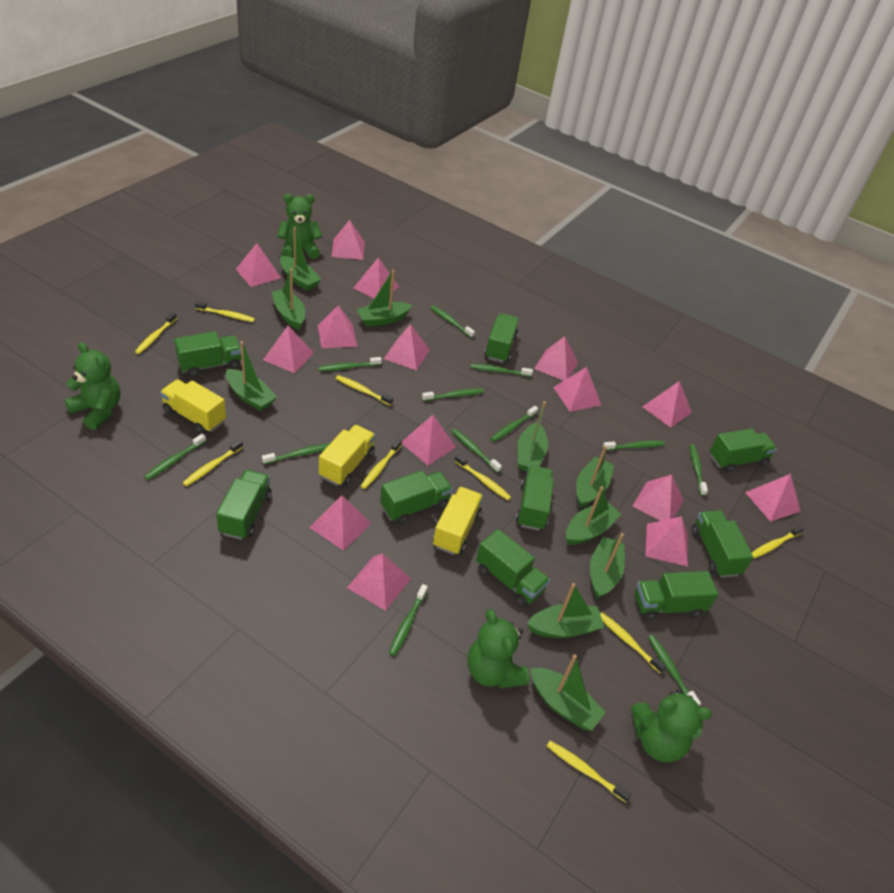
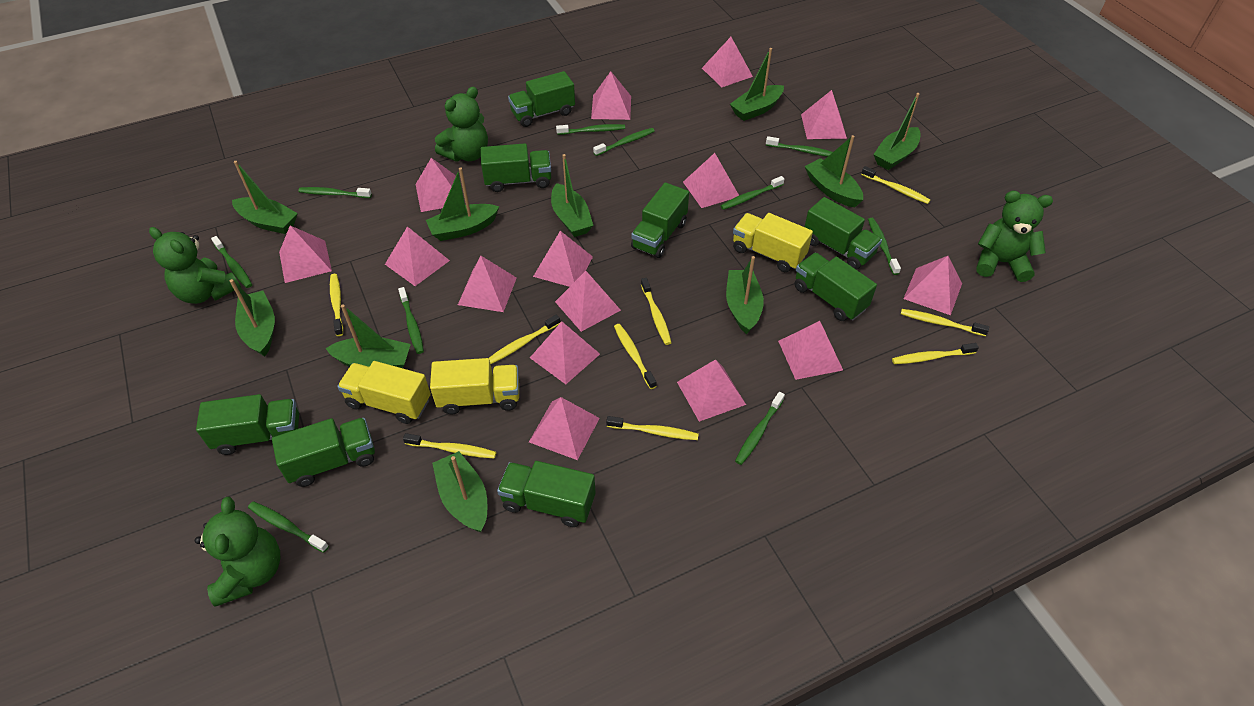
green toothbrush: 12 -> 10
green truck: 9 -> 8

